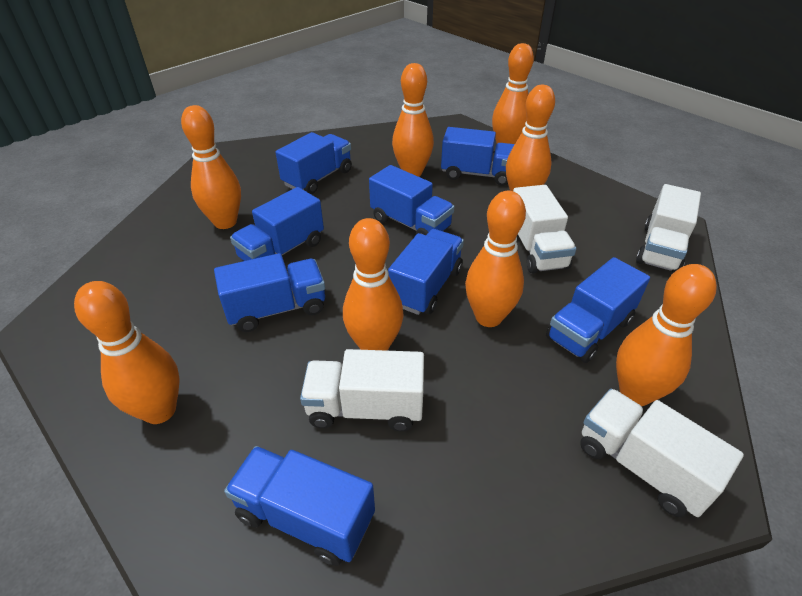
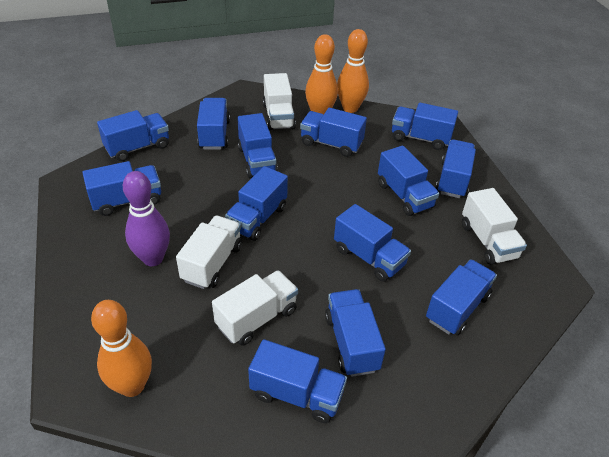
blue truck: 8 -> 13
orange bowling pin: 8 -> 3
purple bowling pin: 0 -> 1

